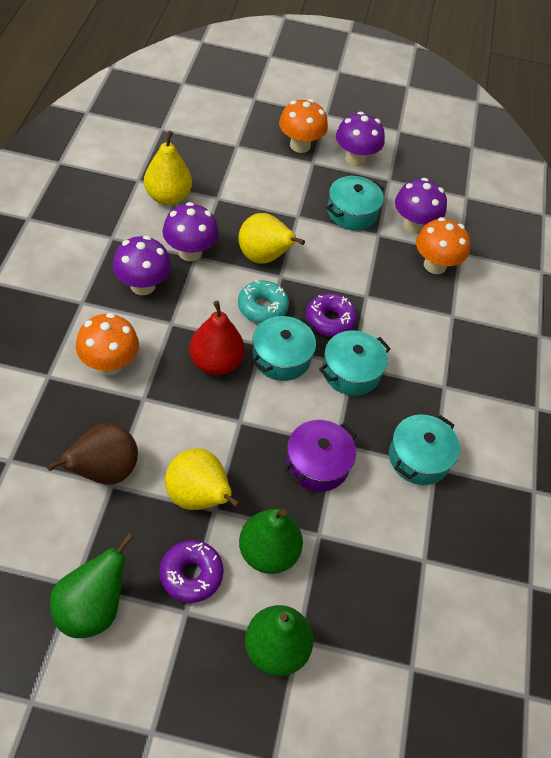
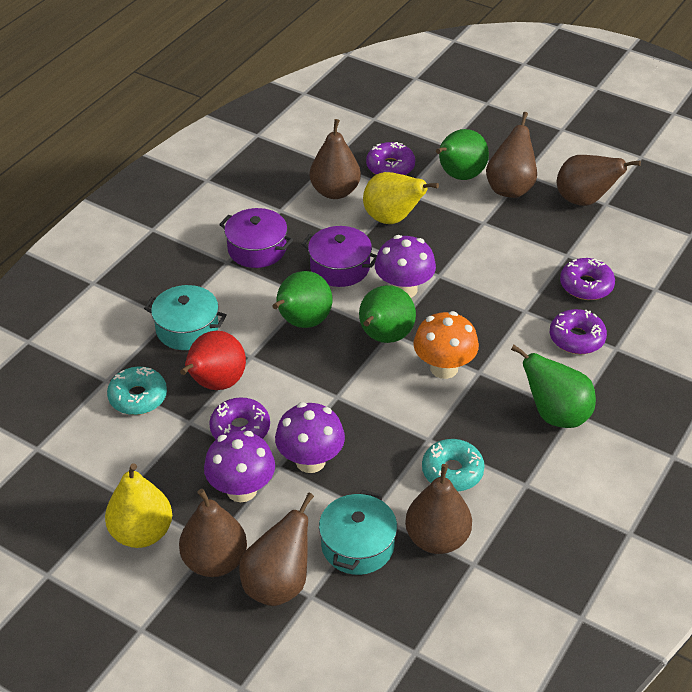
brown pear: 1 -> 6
green pear: 3 -> 4
orange mushroom: 3 -> 1
purple donut: 2 -> 4
purple mushroom: 4 -> 3
purple pot: 1 -> 2
turquoise donut: 1 -> 2
turquoise pot: 4 -> 2
yellow pear: 3 -> 2

